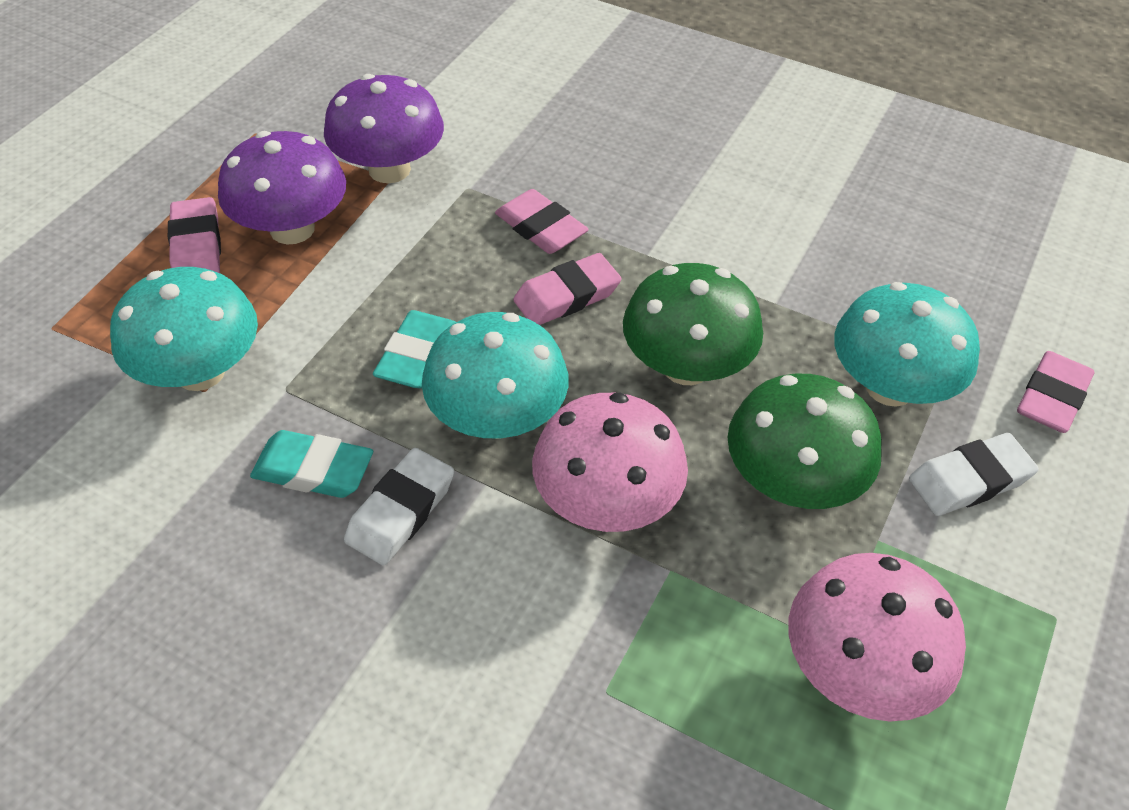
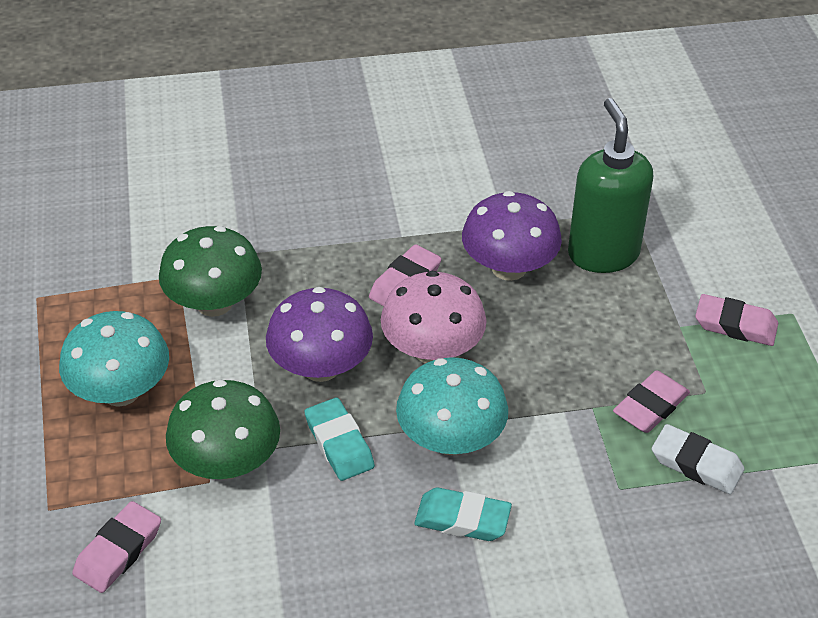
green soap dispenser: 0 -> 1
pink mushroom: 2 -> 1
turquoise mushroom: 3 -> 2
white eraser: 2 -> 1

